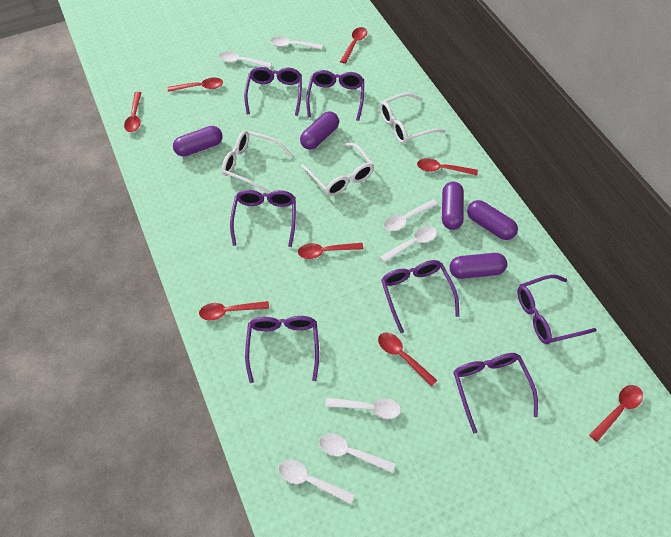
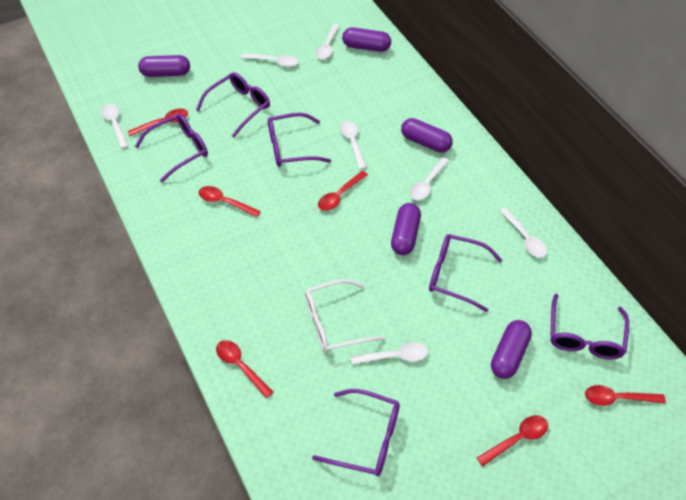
purple glasses: 7 -> 6
red spoon: 8 -> 6
white glasses: 3 -> 1

